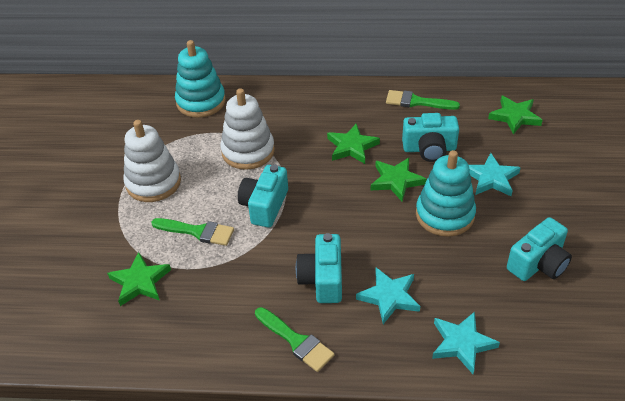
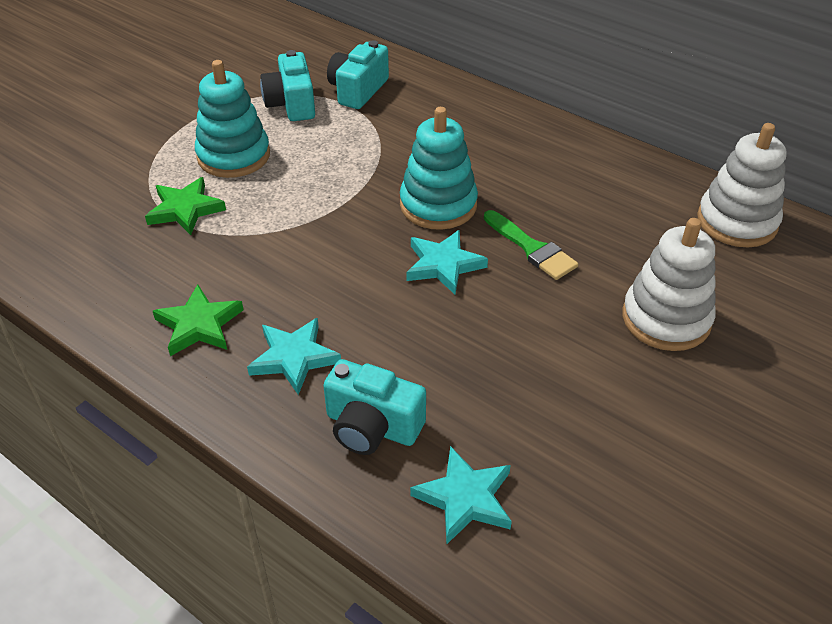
green brush: 3 -> 1
green star: 4 -> 2
turquoise camera: 4 -> 3

